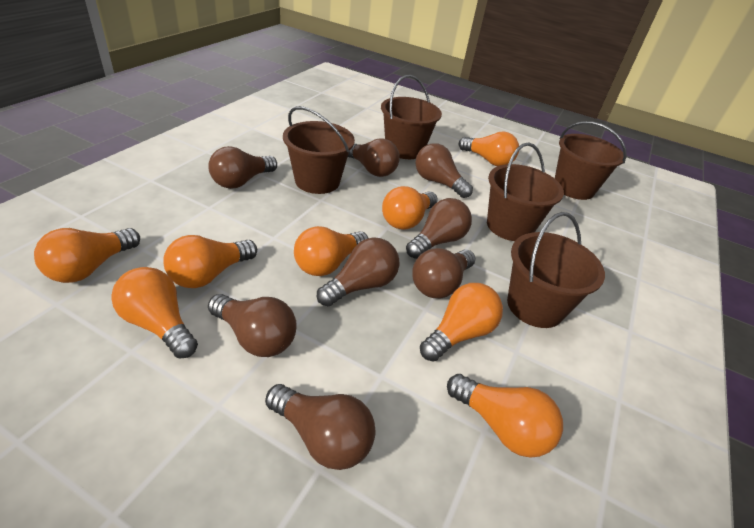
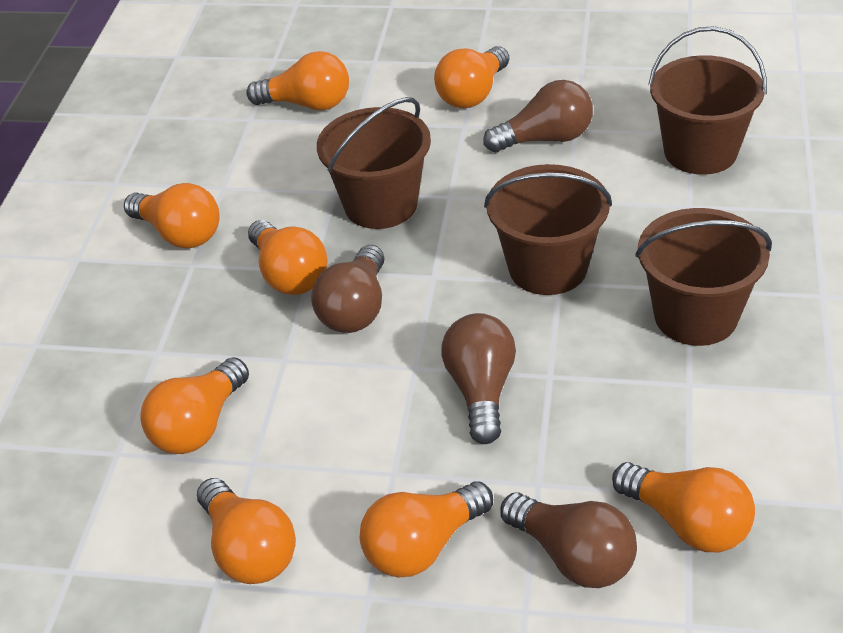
brown bucket: 5 -> 4
brown light bulb: 8 -> 4

